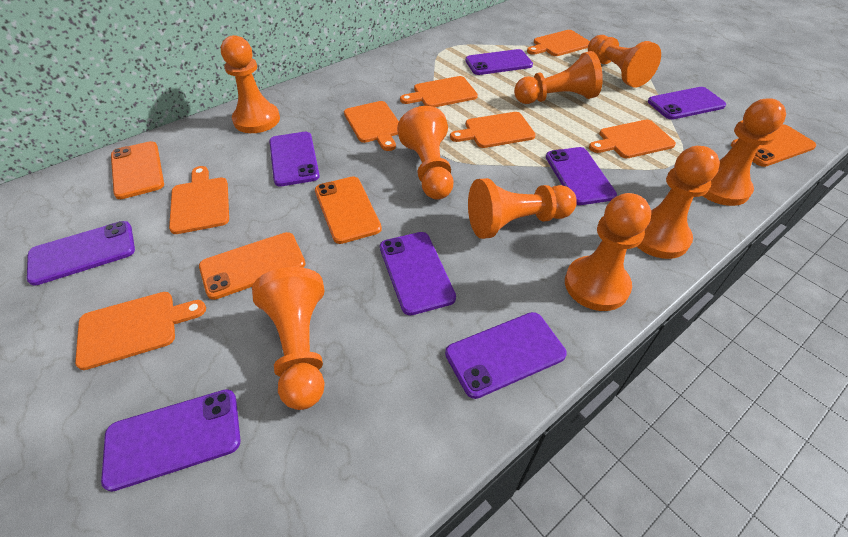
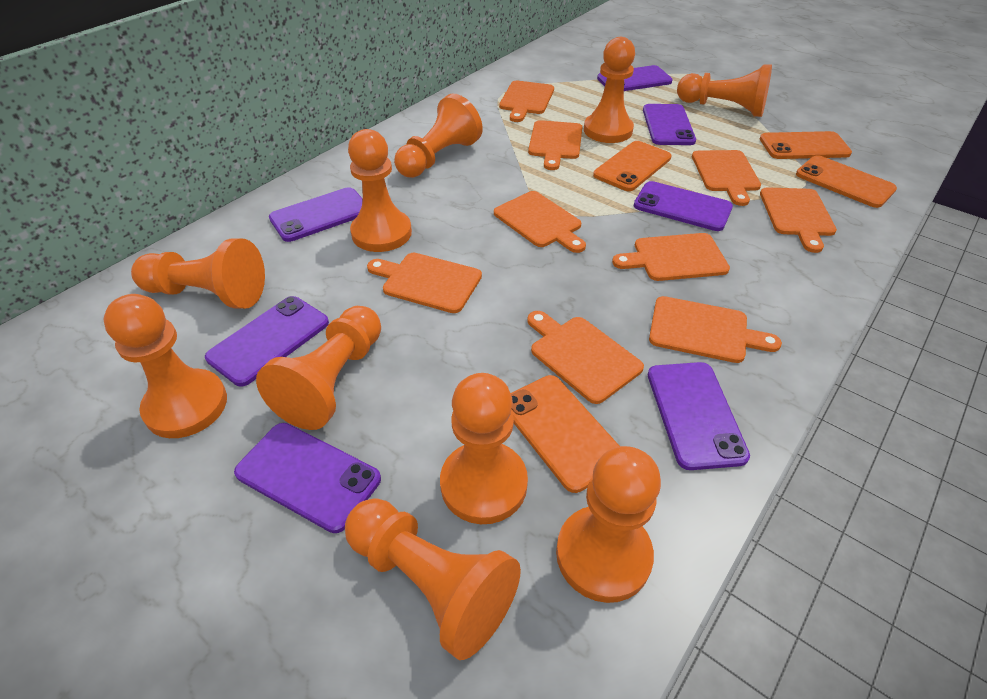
orange cutting board: 7 -> 9
orange pawn: 9 -> 10
purple phone: 8 -> 7

